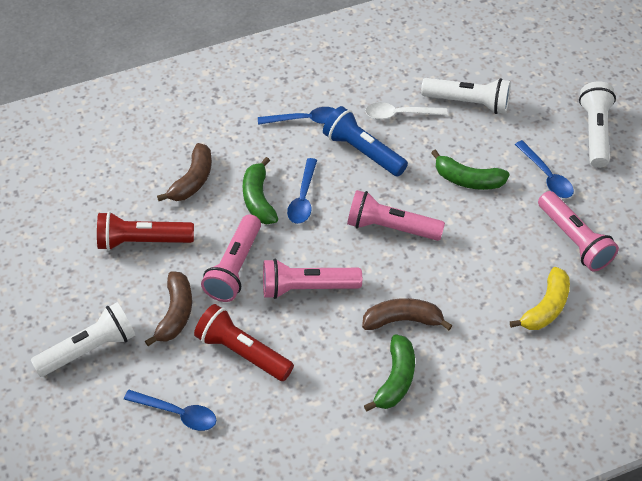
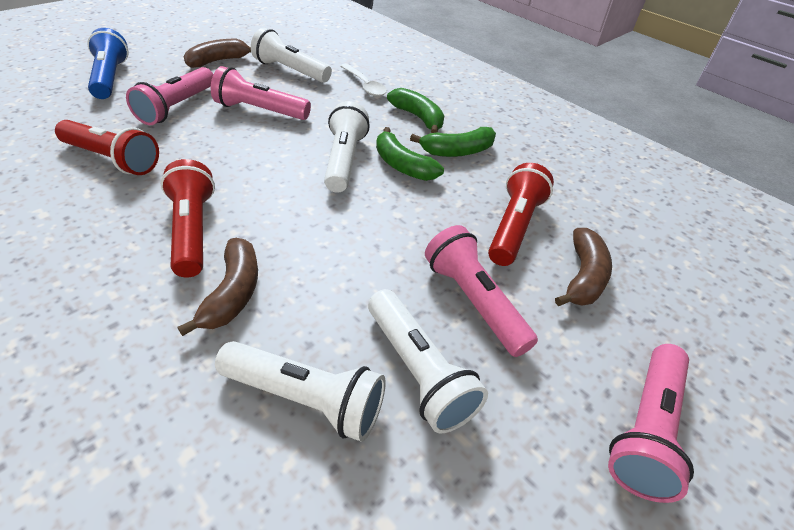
blue spoon: 4 -> 0
red flashlight: 2 -> 3
white flashlight: 3 -> 4
yellow banana: 1 -> 0

